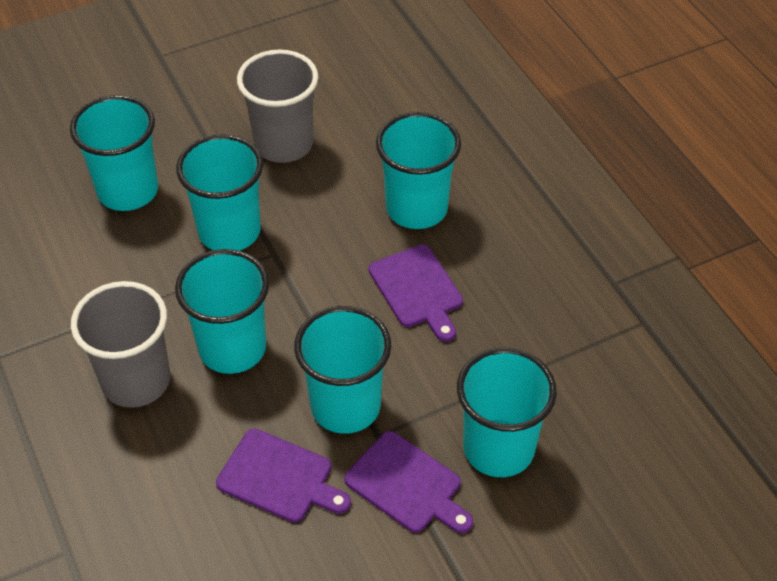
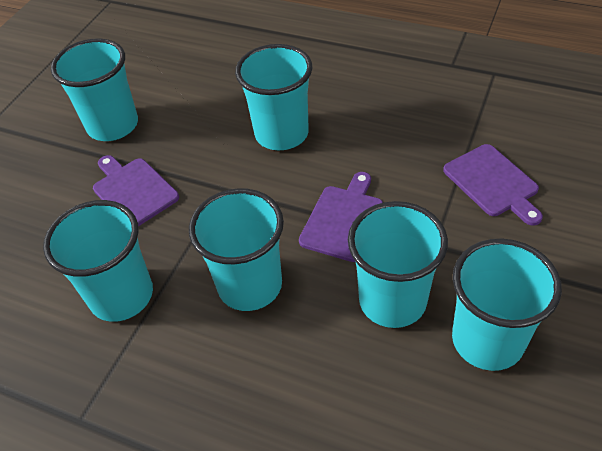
grey cup: 2 -> 0

